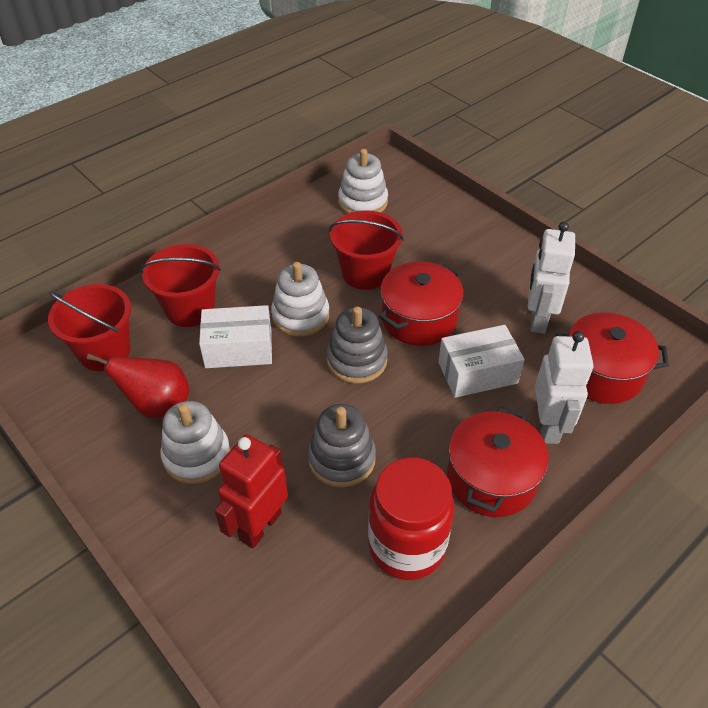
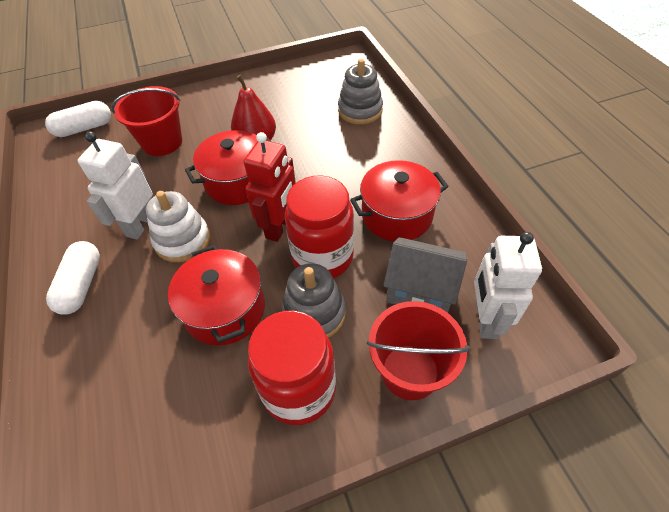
grey house: 0 -> 1
red bucket: 3 -> 2
red jar: 1 -> 2
white box: 2 -> 0
white capsule: 0 -> 2
white stacking toy: 3 -> 1

